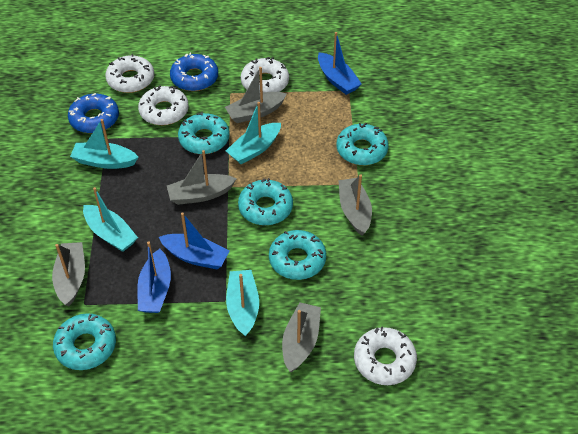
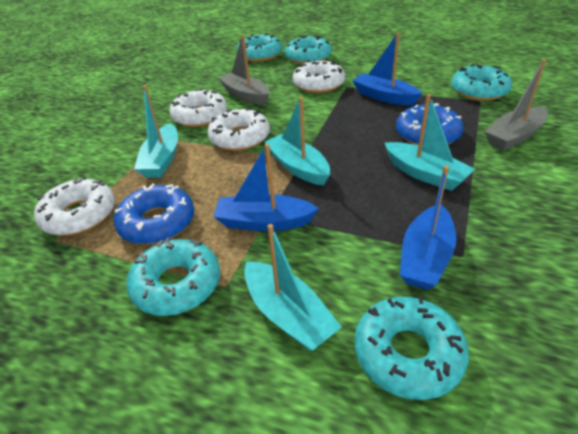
grey boat: 5 -> 2

